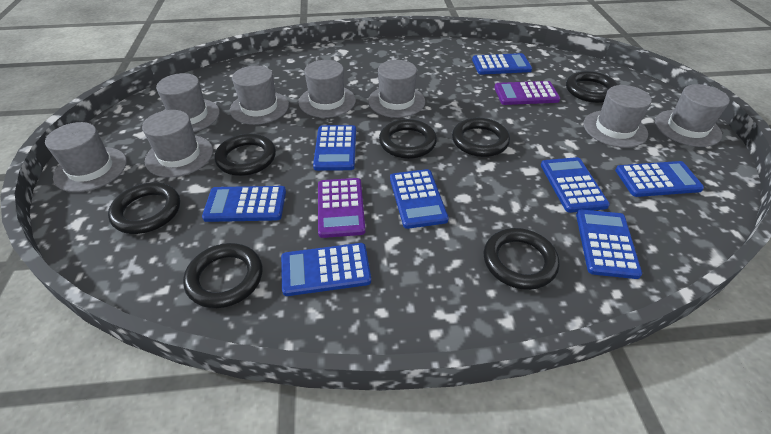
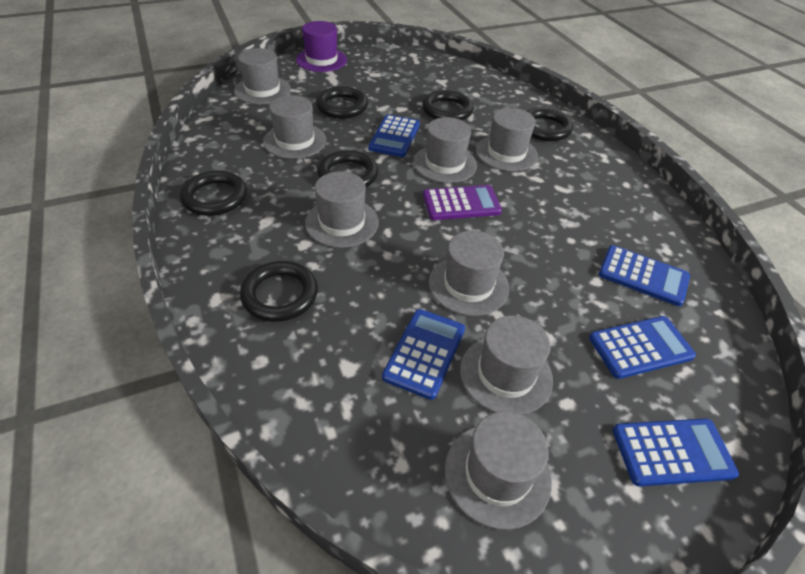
black ring: 7 -> 6
blue calculator: 8 -> 5
purple calculator: 2 -> 1
purple hat: 0 -> 1

